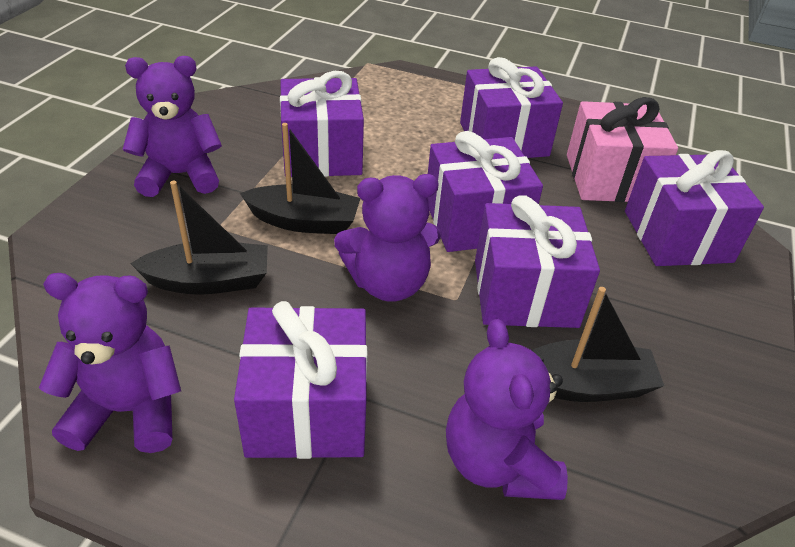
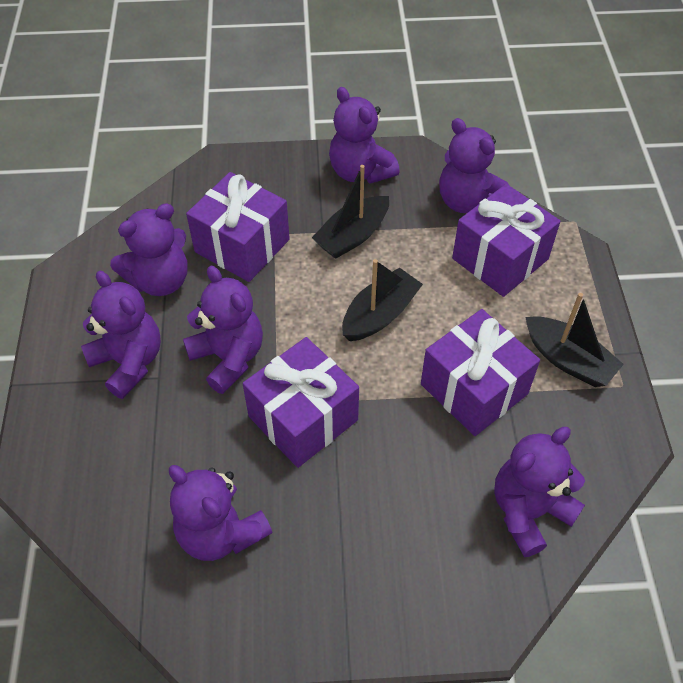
pink gift: 1 -> 0
purple gift: 6 -> 4
purple teddy bear: 4 -> 7

